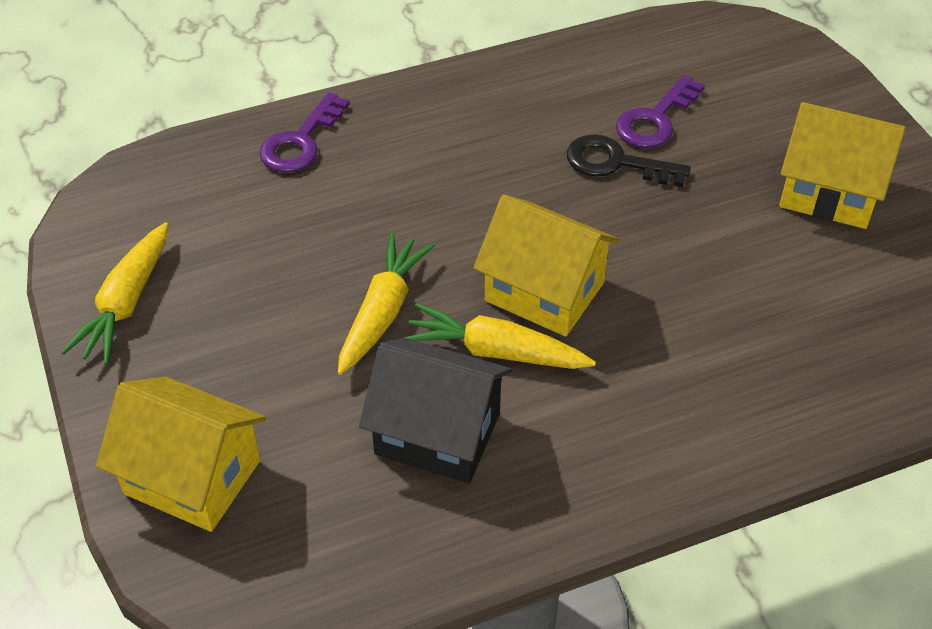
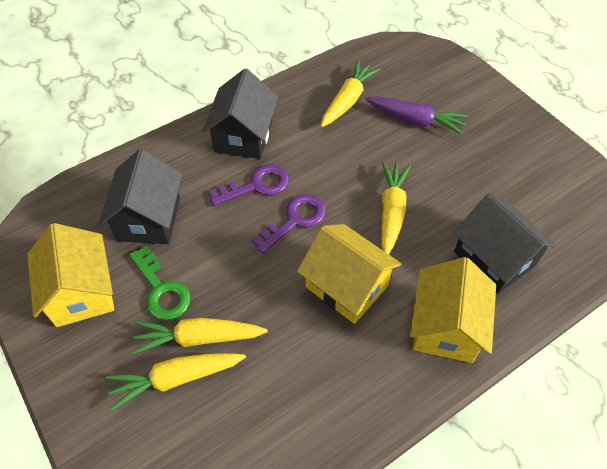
black house: 1 -> 3
black key: 1 -> 0
green key: 0 -> 1
purple carrot: 0 -> 1
yellow carrot: 3 -> 4

